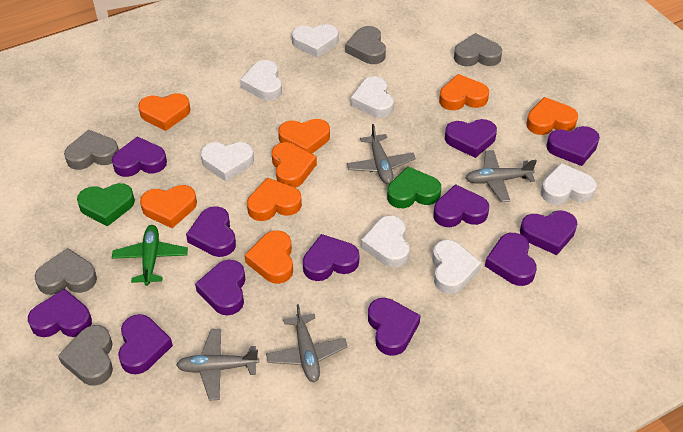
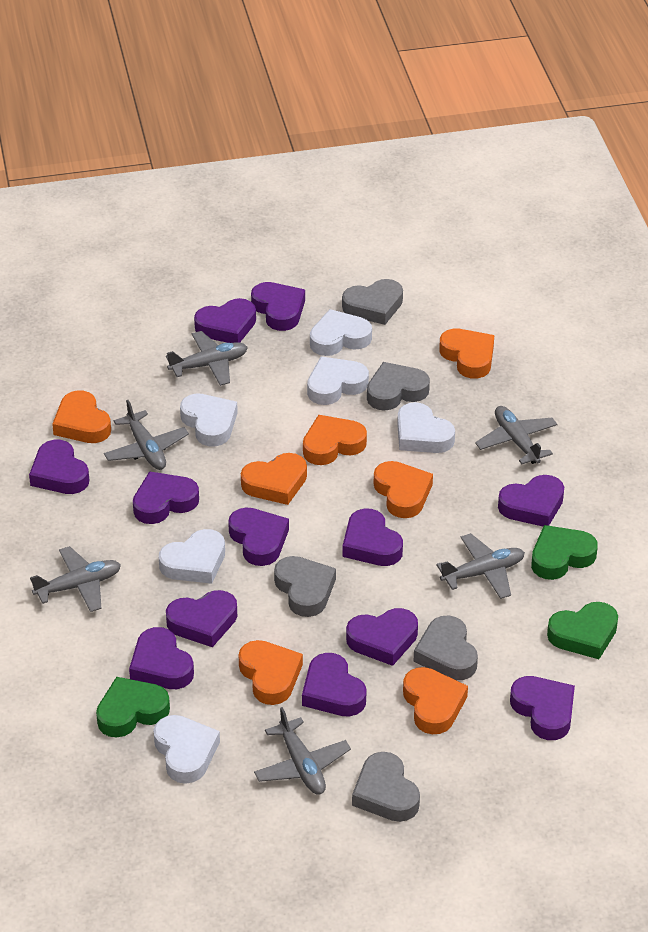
green heart: 2 -> 3
green plane: 1 -> 0
grey plane: 4 -> 6
orange heart: 8 -> 7
white heart: 7 -> 6

